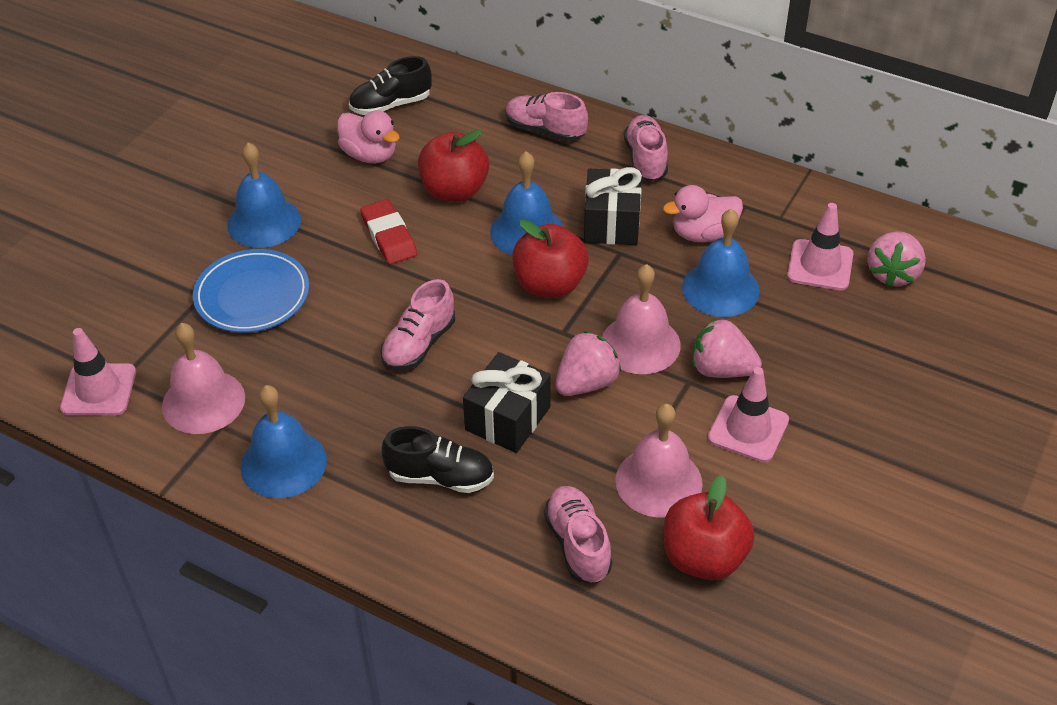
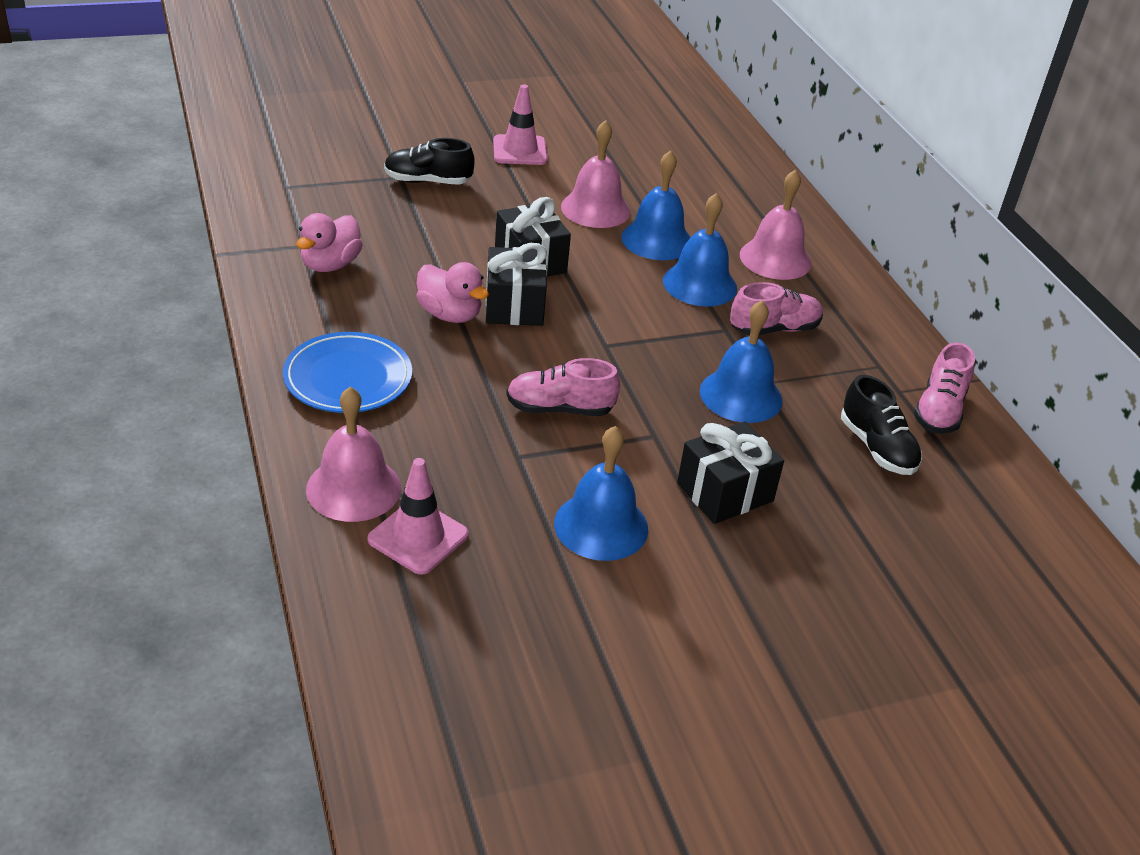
black gift: 2 -> 3
pink shoe: 4 -> 3
pink strawberry: 3 -> 0
pink traffic cone: 3 -> 2
red apple: 3 -> 0
red eraser: 1 -> 0

